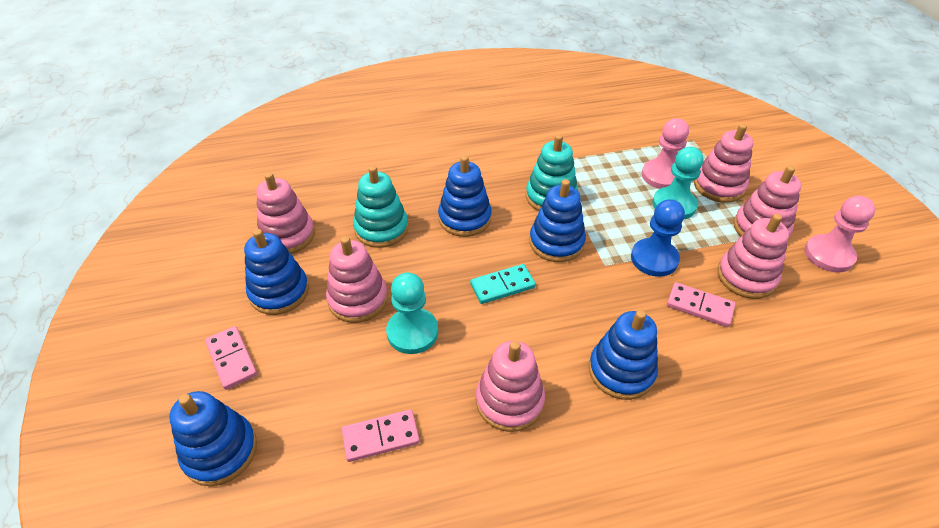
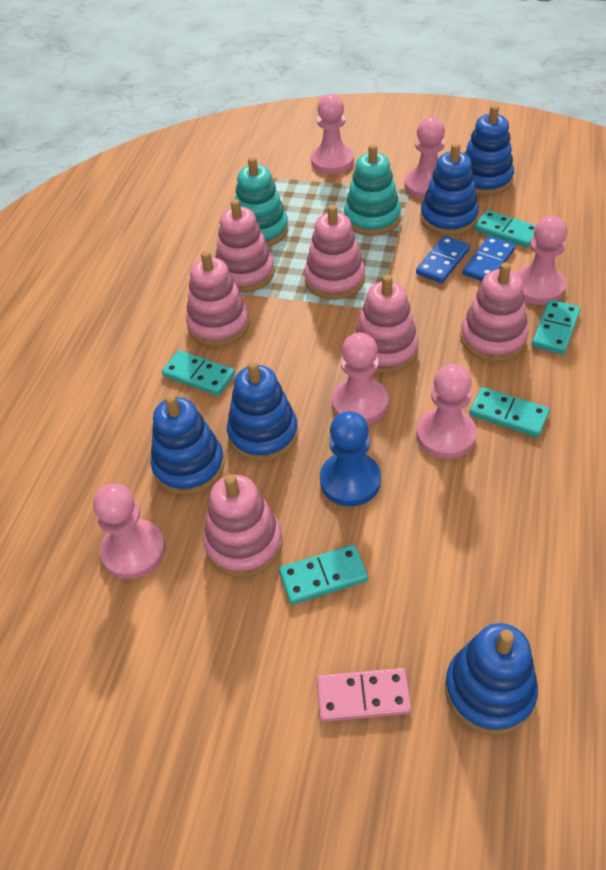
blue domino: 0 -> 2
pink domino: 3 -> 1
pink pawn: 2 -> 6
turquoise domino: 1 -> 5
turquoise pawn: 2 -> 0

